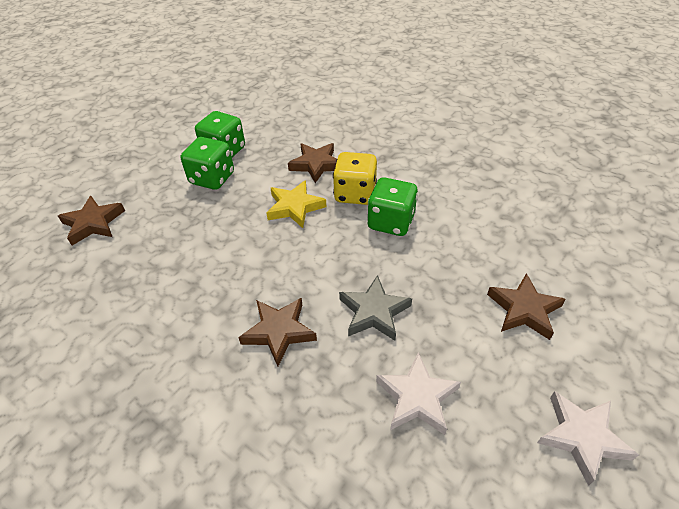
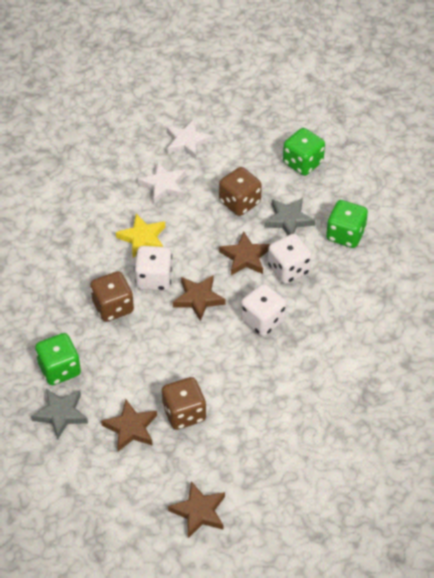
brown dice: 0 -> 3
grey star: 1 -> 2
white dice: 0 -> 3
yellow dice: 1 -> 0

